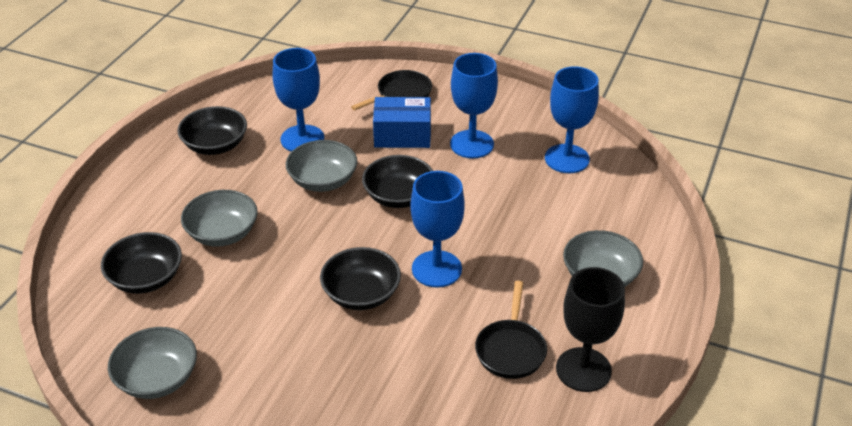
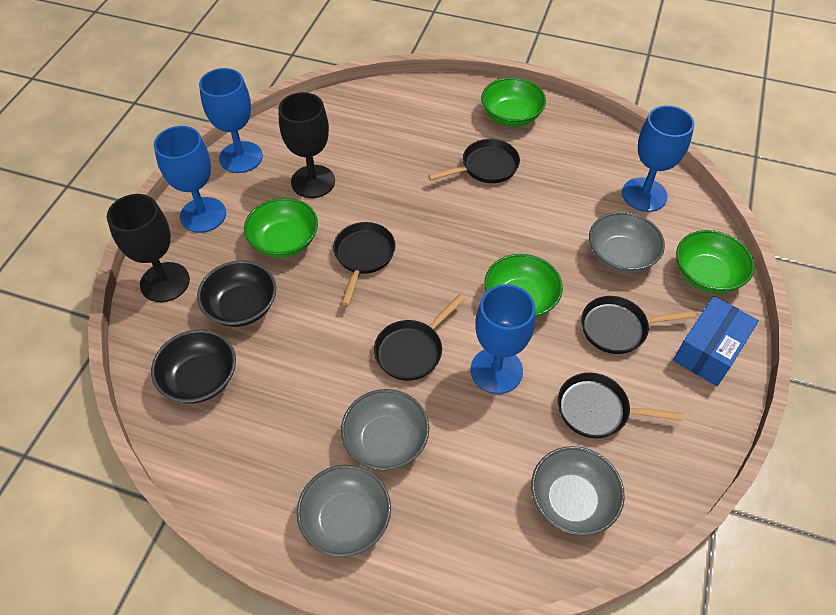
black bowl: 4 -> 2
black goblet: 1 -> 2
black pan: 2 -> 5
green bowl: 0 -> 4

